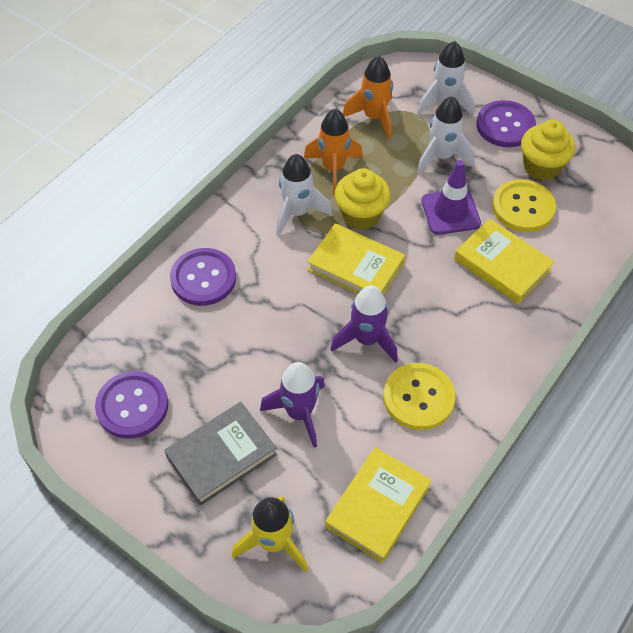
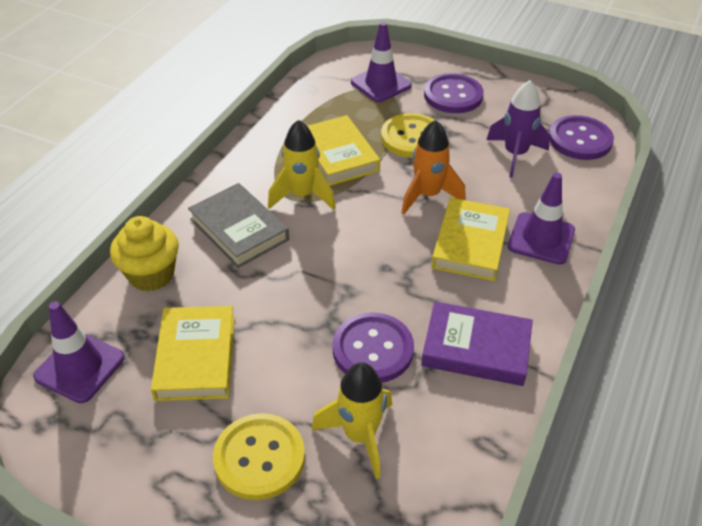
orange rocket: 2 -> 1
purple book: 0 -> 1
purple rocket: 2 -> 1
purple traffic cone: 1 -> 3
white rocket: 3 -> 0
yellow cupcake: 2 -> 1
yellow rocket: 1 -> 2

